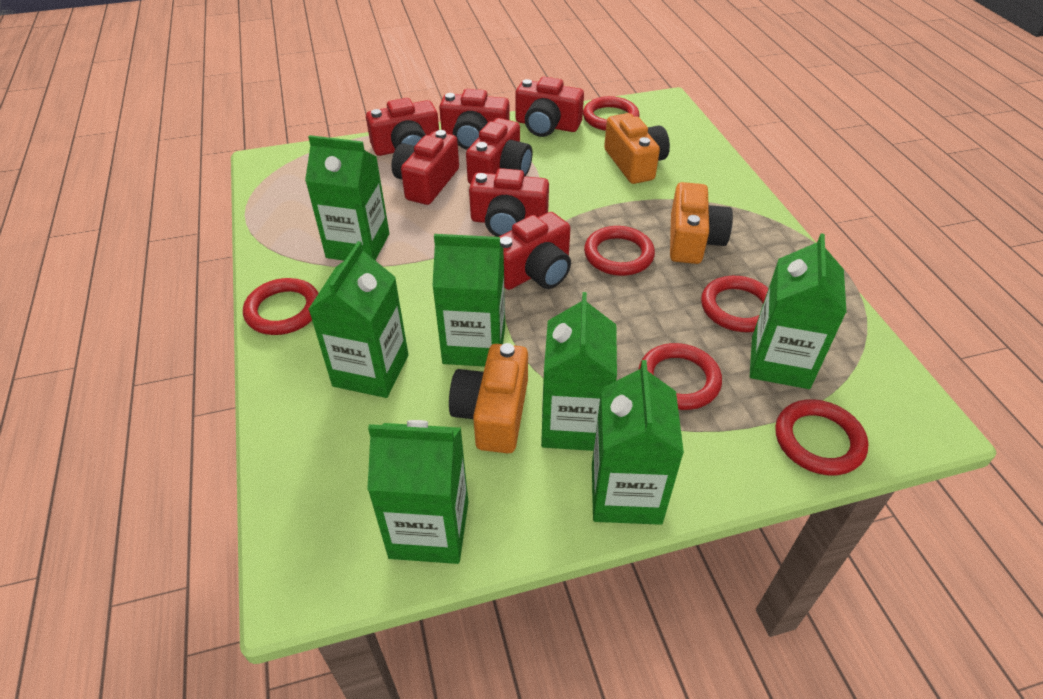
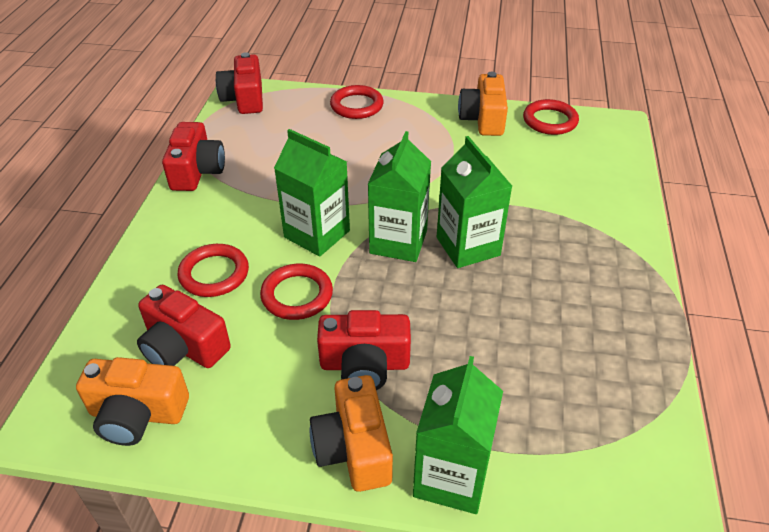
green carton: 7 -> 4
red camera: 7 -> 4
red ring: 6 -> 4

